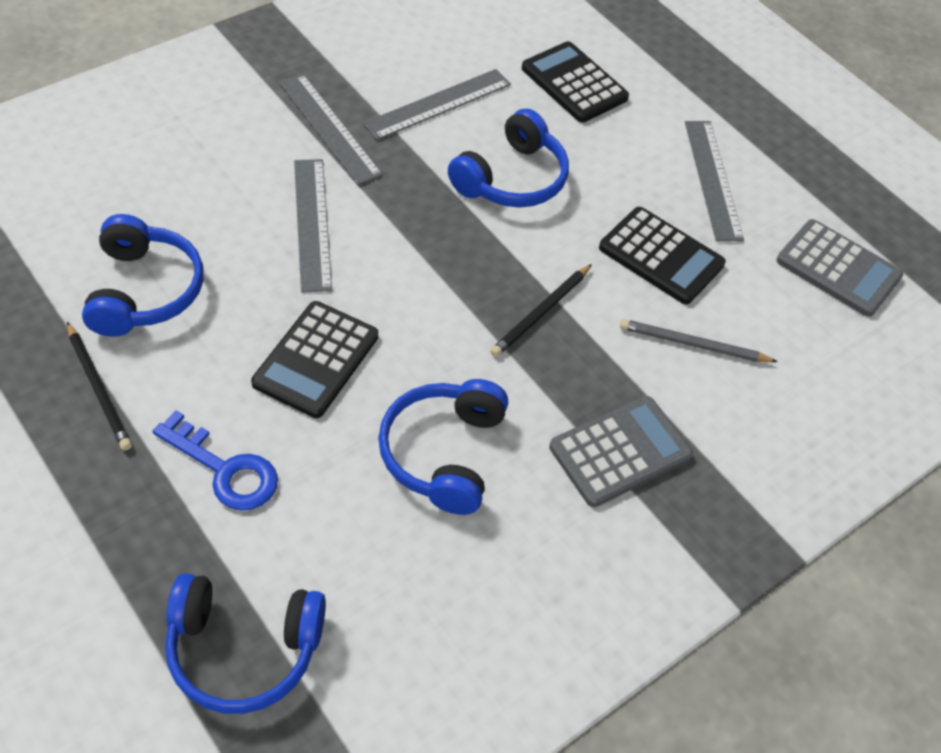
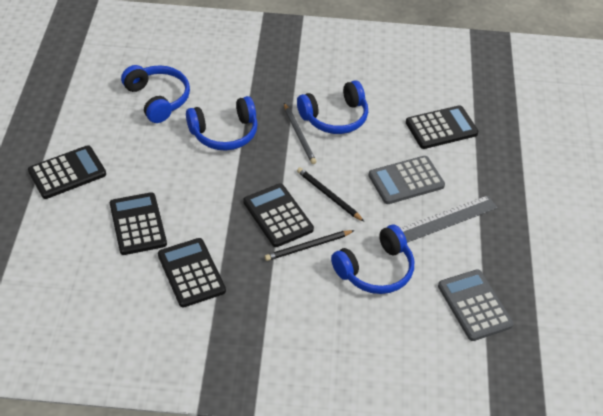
black calculator: 3 -> 5
blue key: 1 -> 0
grey ruler: 4 -> 1

